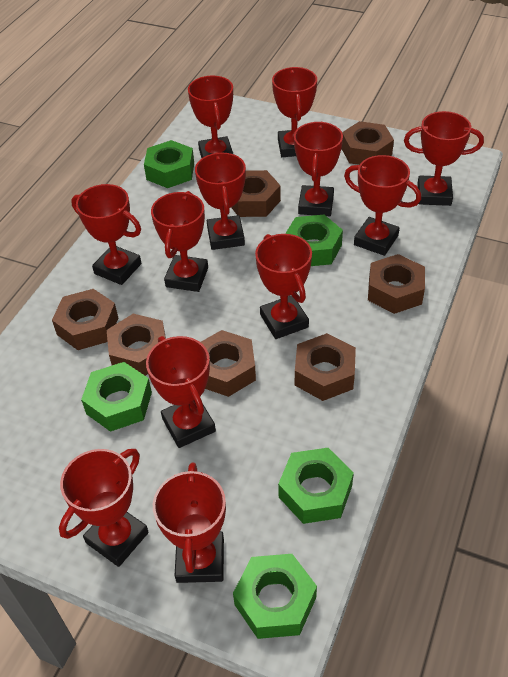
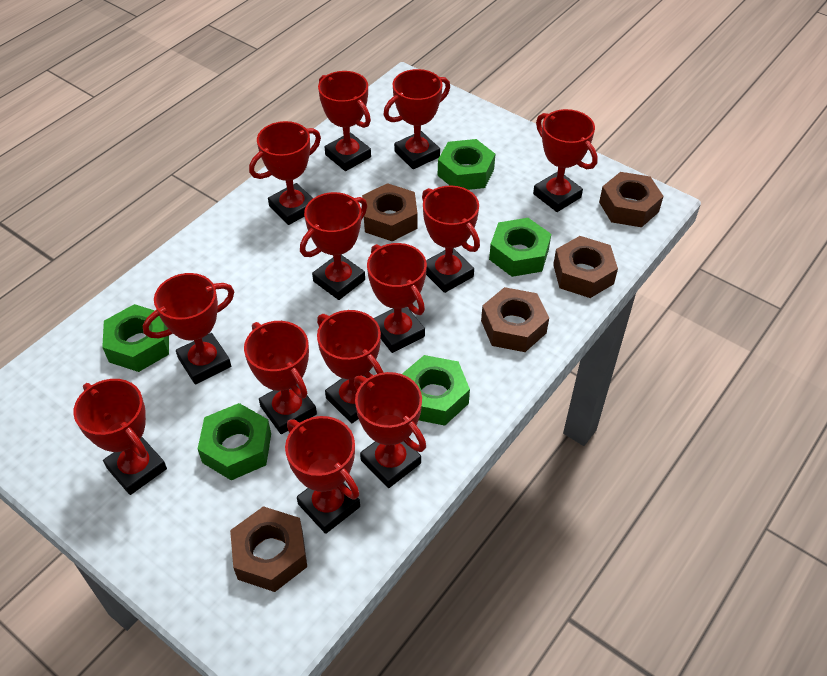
brown nut: 7 -> 5
red trophy: 12 -> 13

